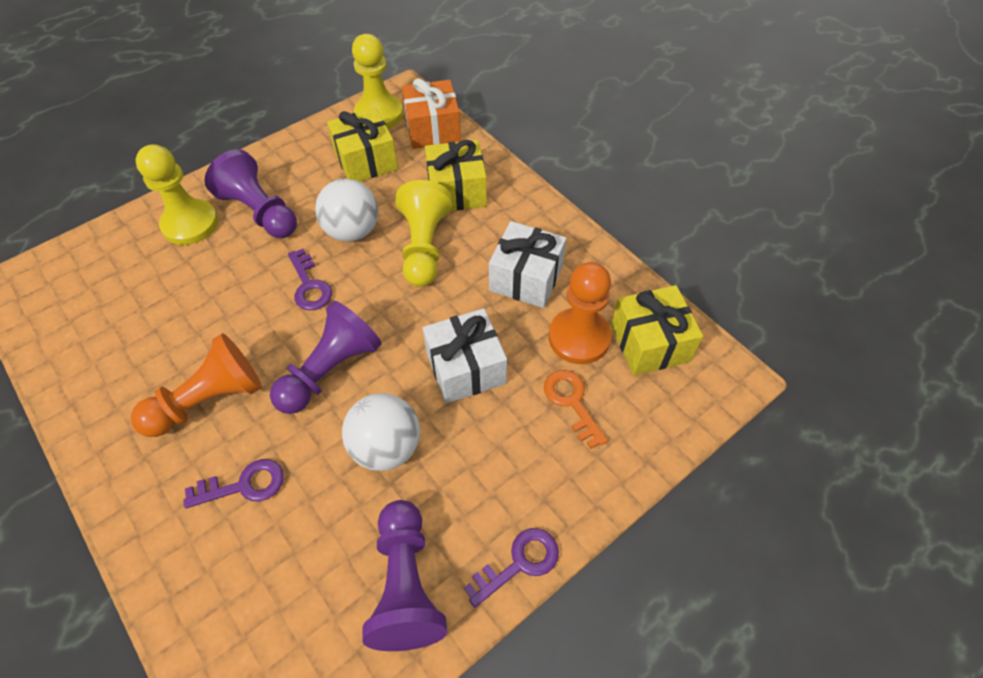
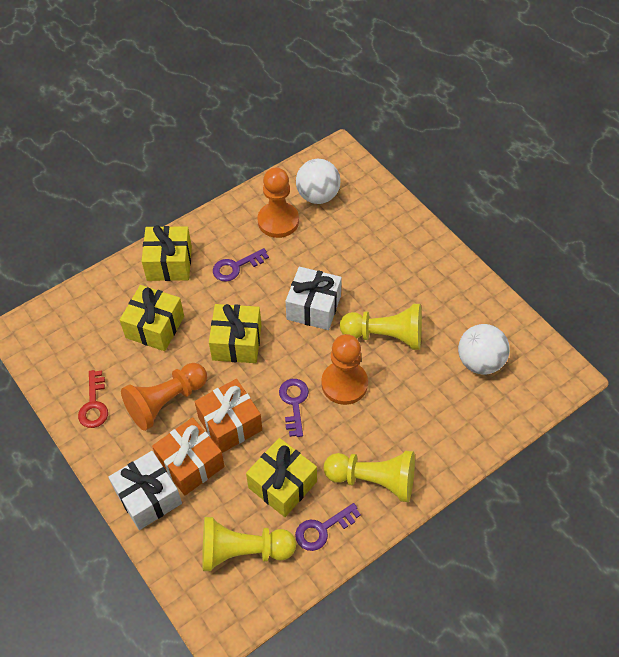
orange gift: 1 -> 2
orange key: 1 -> 0
orange pawn: 2 -> 3
purple pawn: 3 -> 0
red key: 0 -> 1
yellow gift: 3 -> 4

